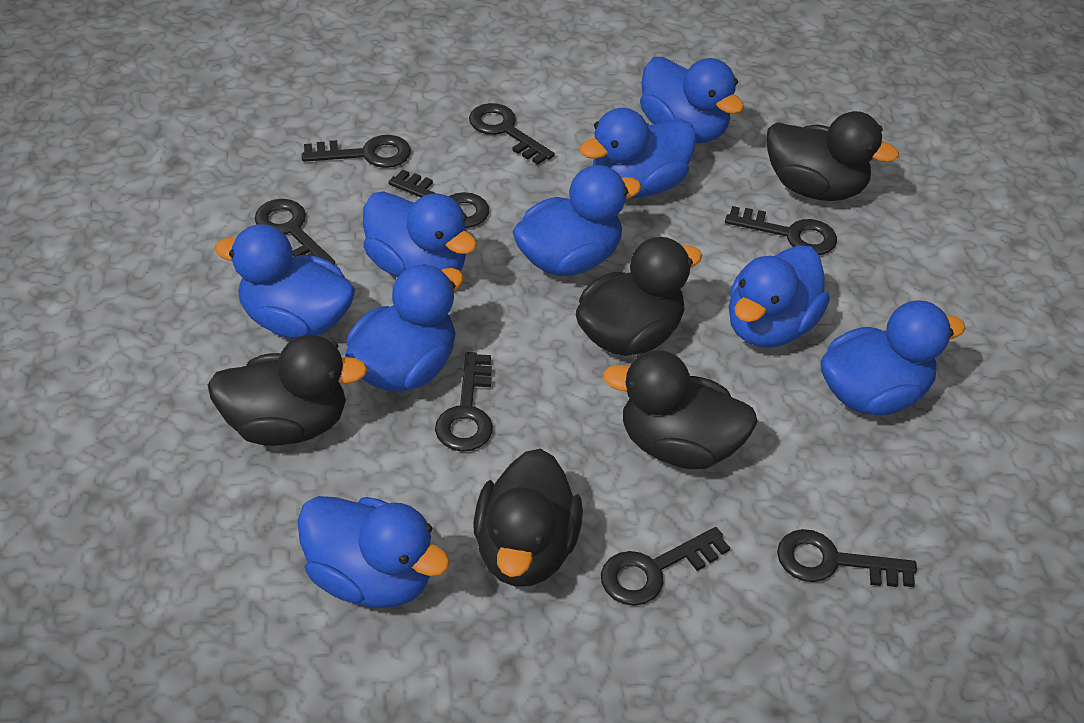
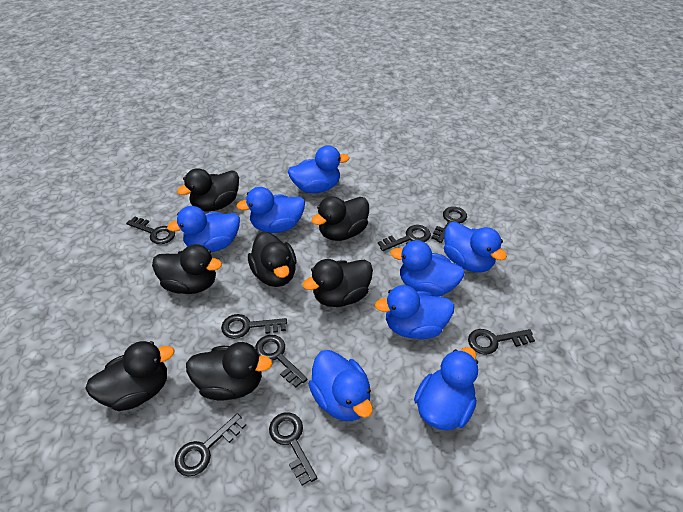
black duck: 5 -> 7
blue duck: 9 -> 8

